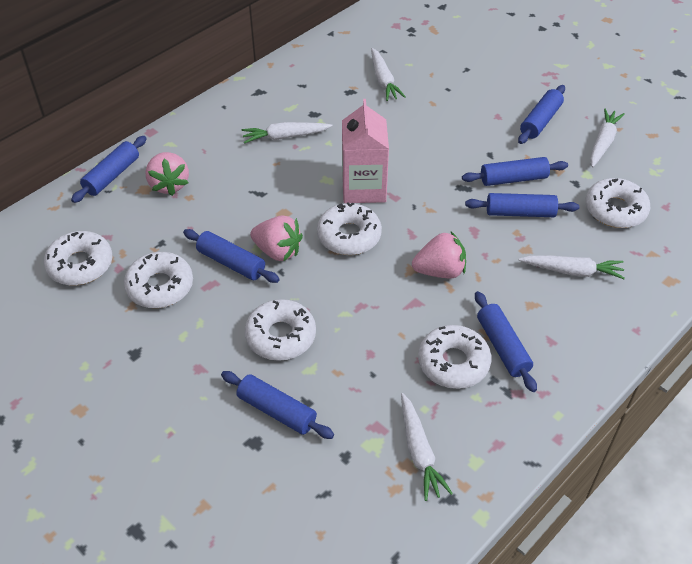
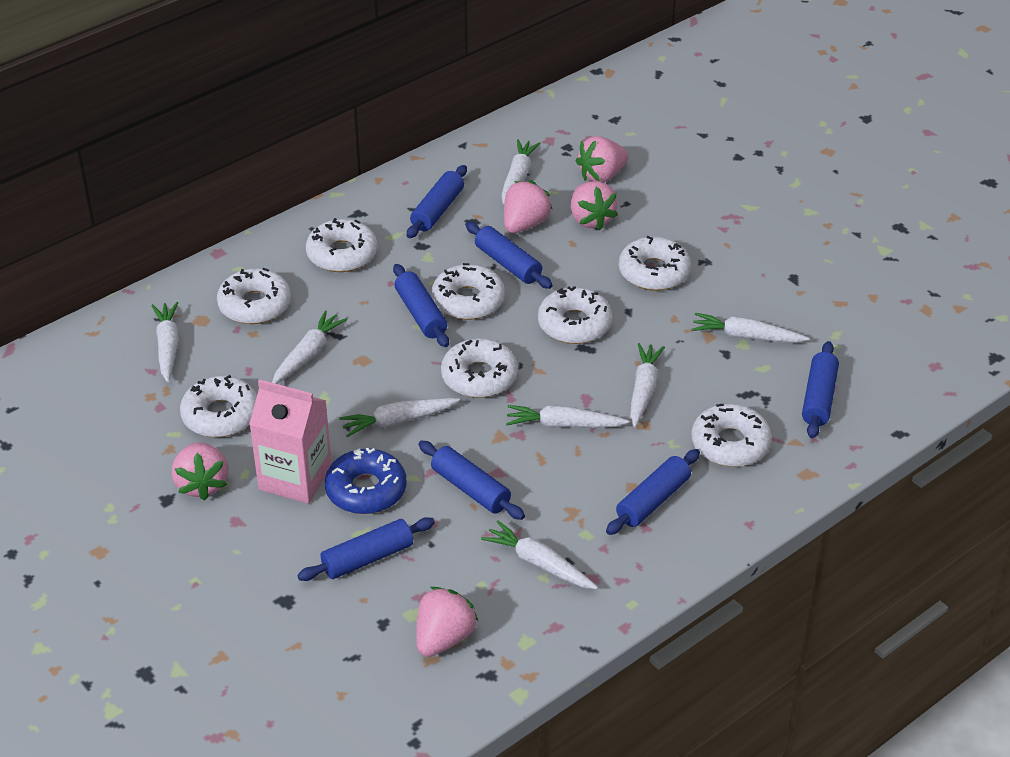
blue donut: 0 -> 1
pink strawberry: 3 -> 5
white carrot: 5 -> 8
white donut: 6 -> 8

